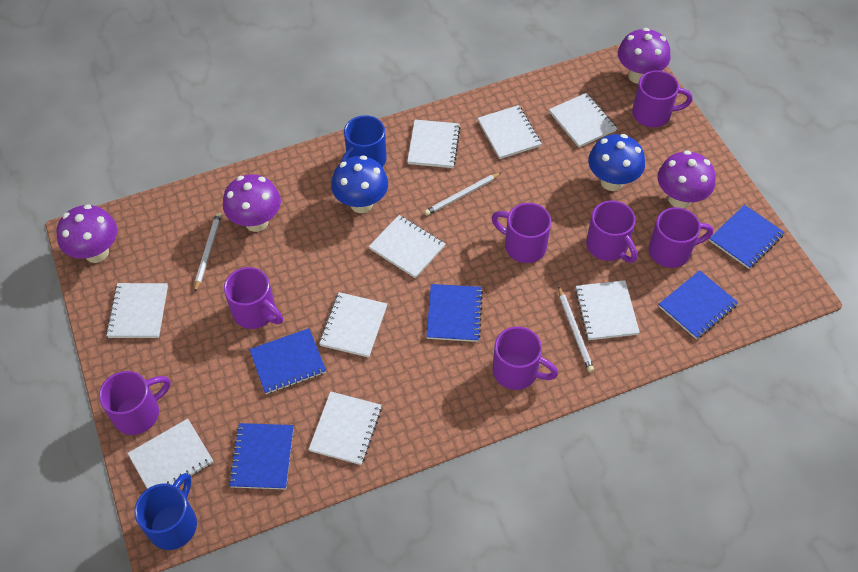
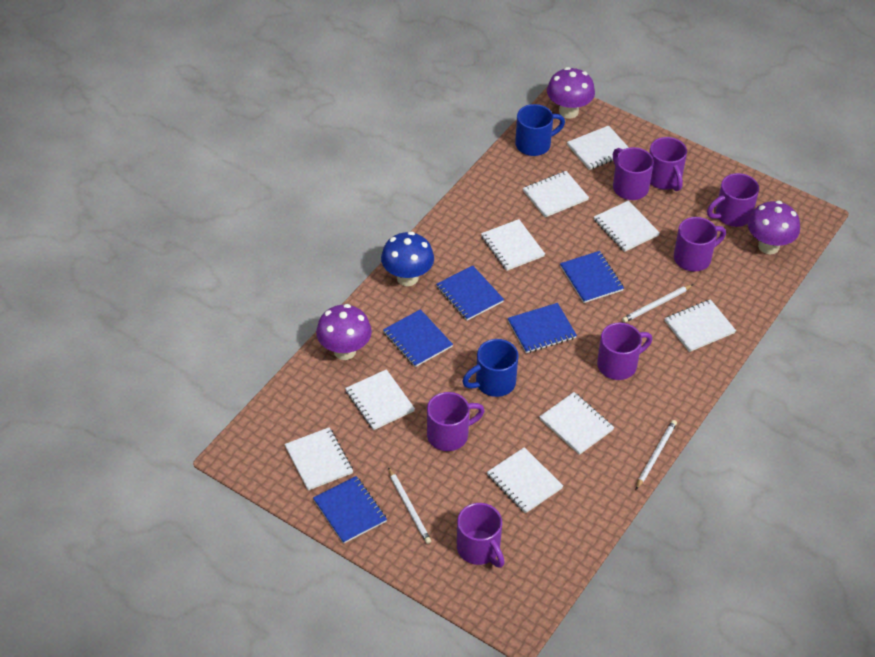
blue mushroom: 2 -> 1
purple mushroom: 4 -> 3

